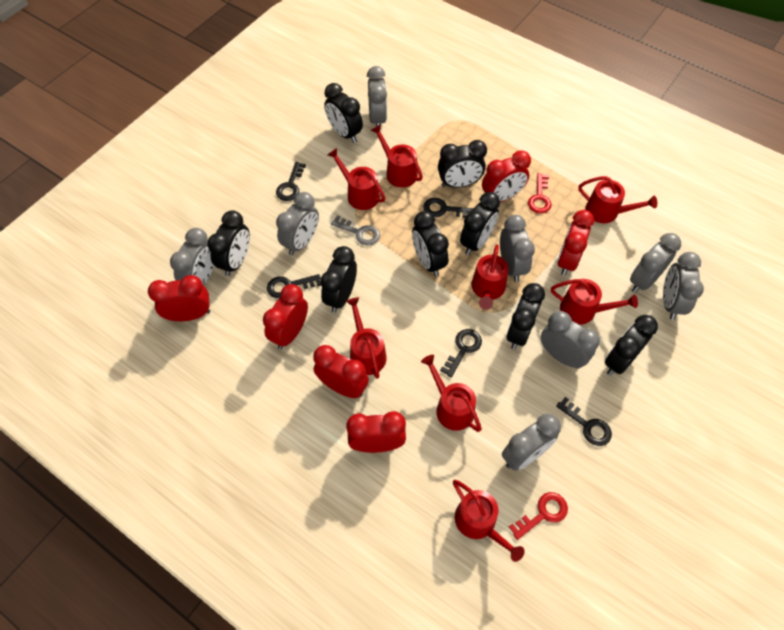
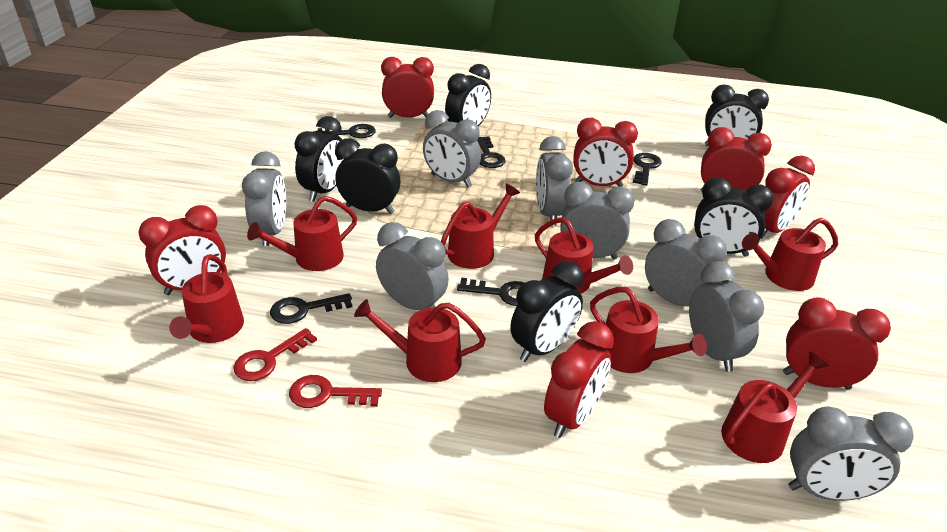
black clock: 8 -> 6
grey key: 1 -> 0
red clock: 6 -> 7

